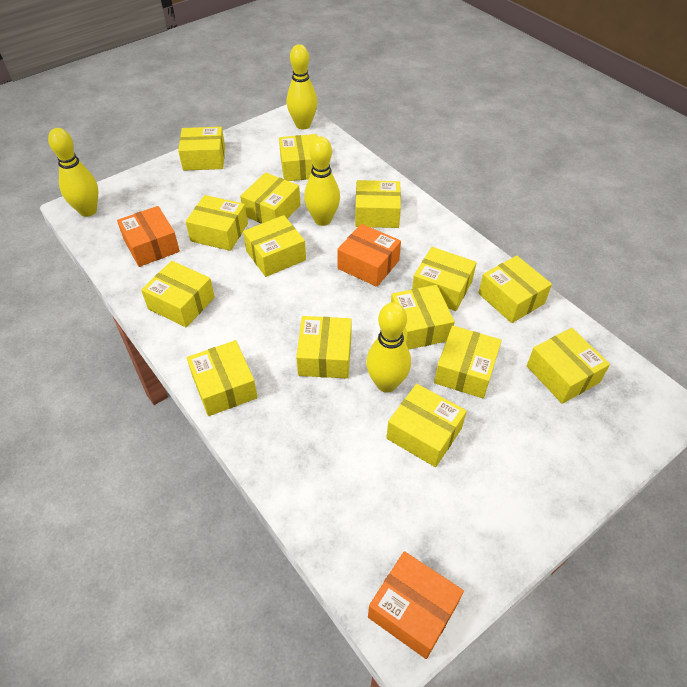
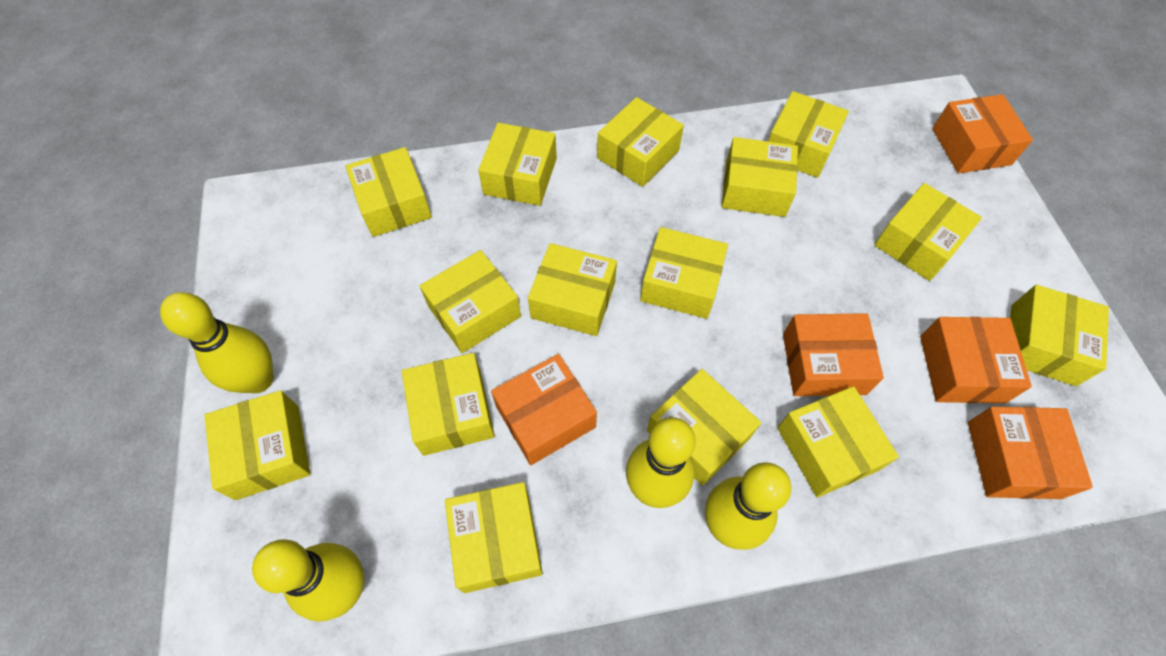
orange box: 3 -> 5

